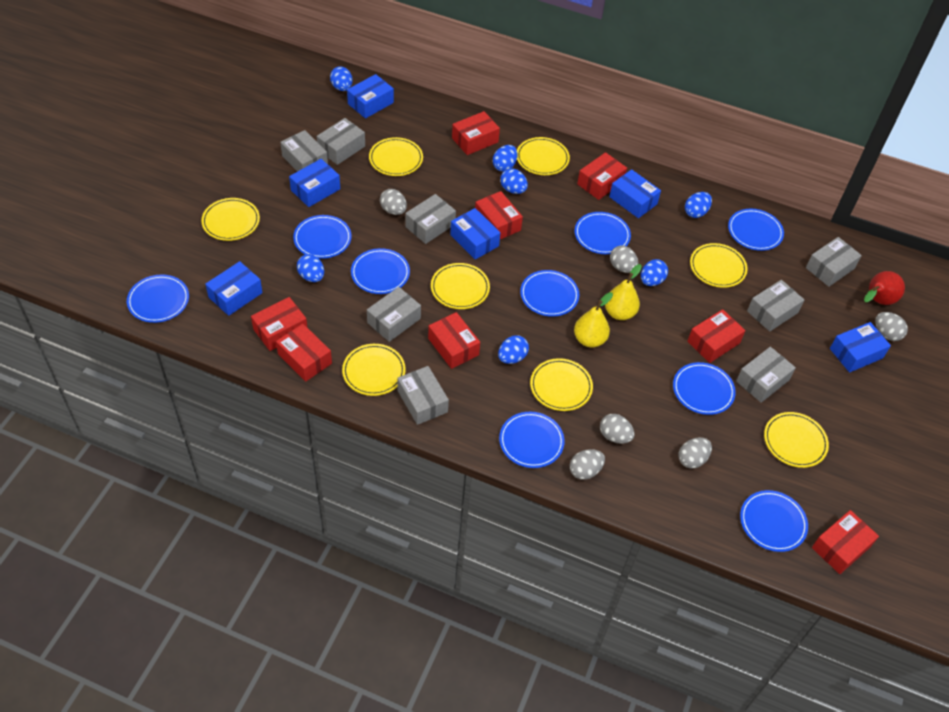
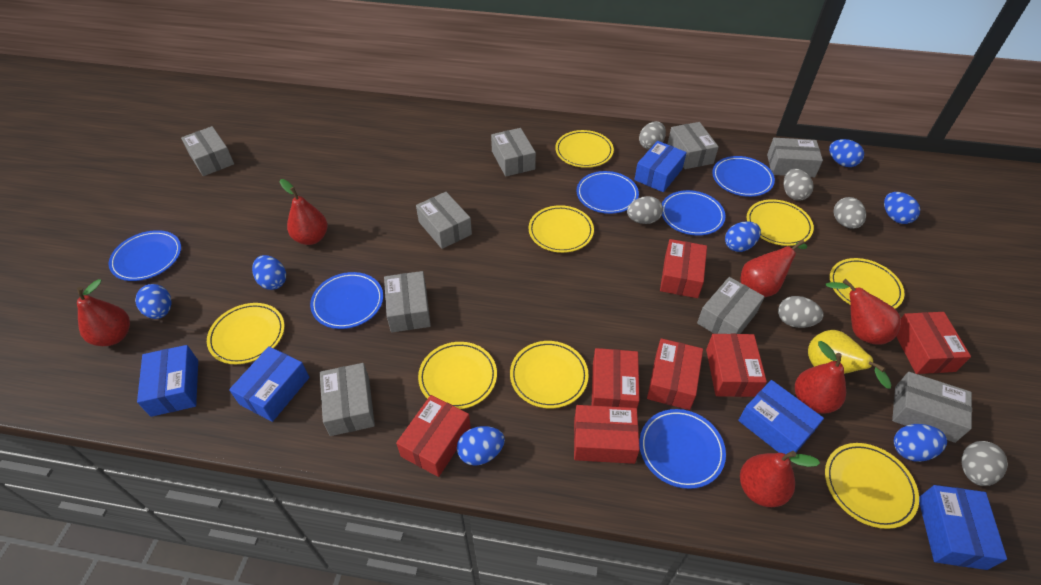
blue box: 6 -> 5
blue plate: 9 -> 6
grey box: 8 -> 9
red box: 8 -> 7
red pear: 1 -> 6
yellow pear: 2 -> 1

